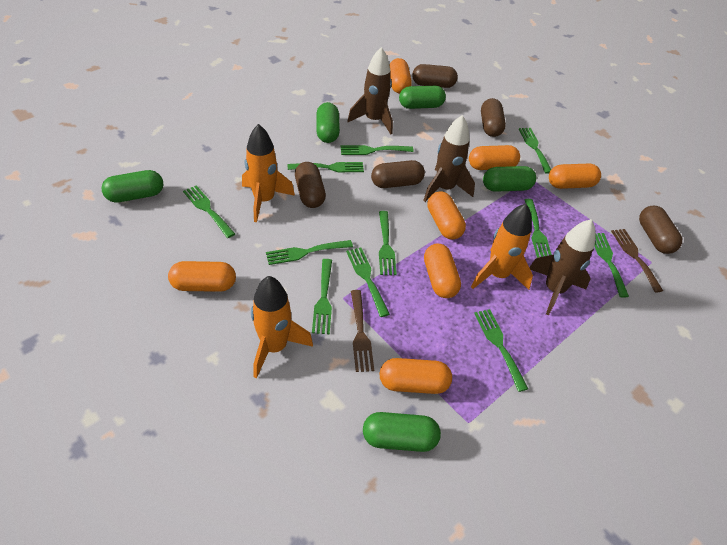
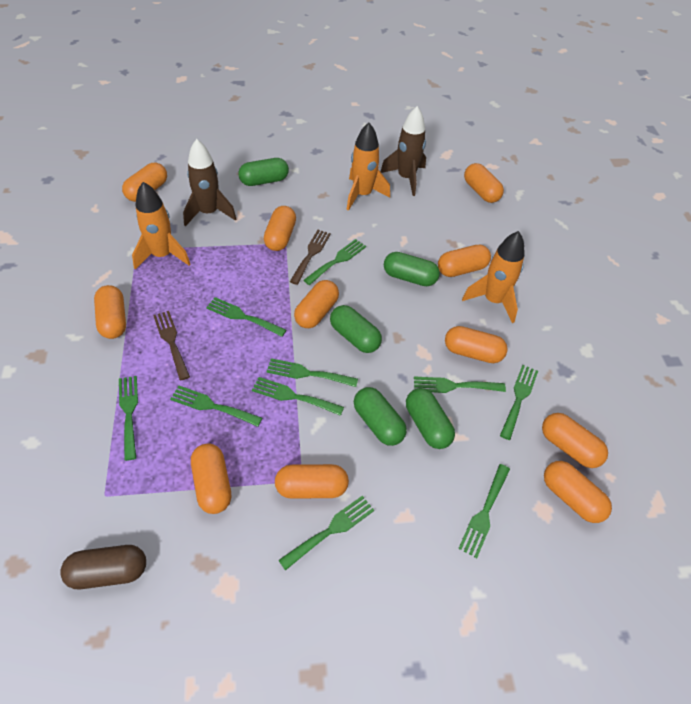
brown capsule: 5 -> 1
brown rocket: 3 -> 2
green fork: 11 -> 10
orange capsule: 7 -> 11

